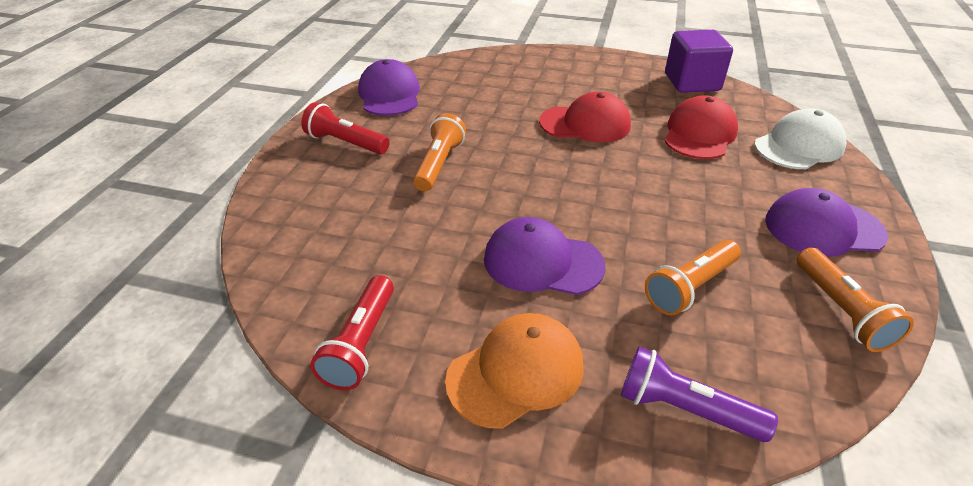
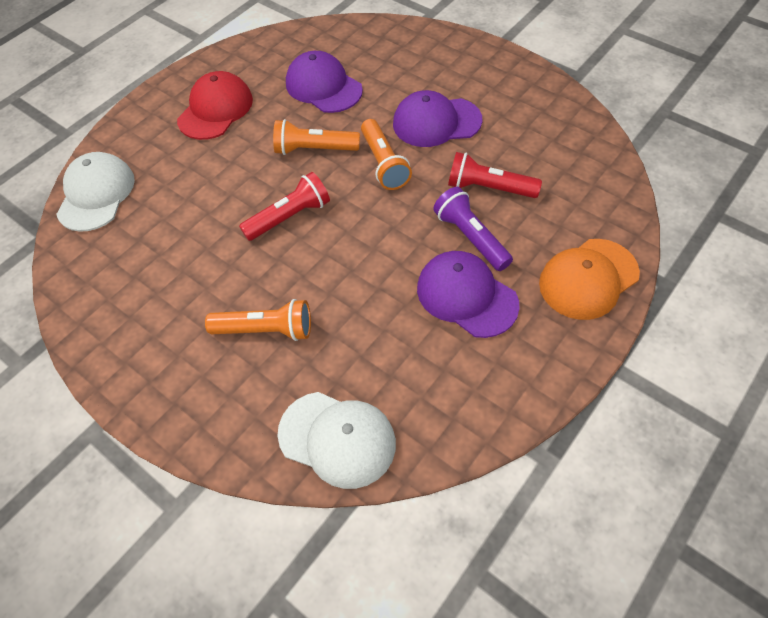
purple cube: 1 -> 0
red cap: 2 -> 1
white cap: 1 -> 2

